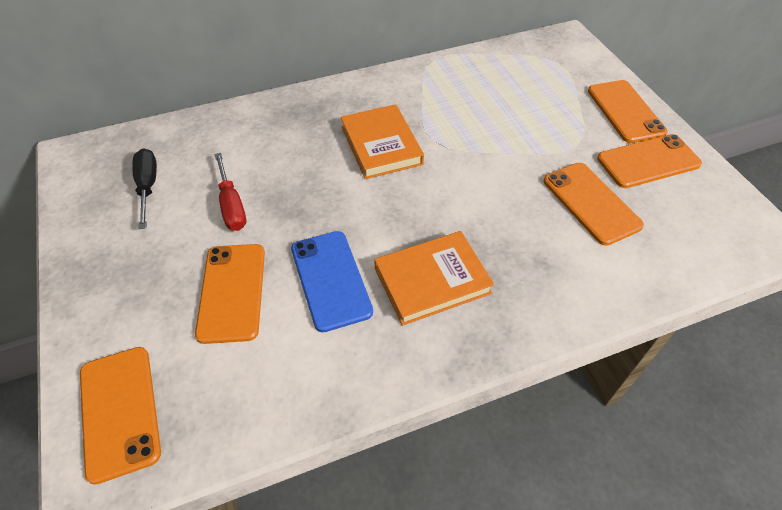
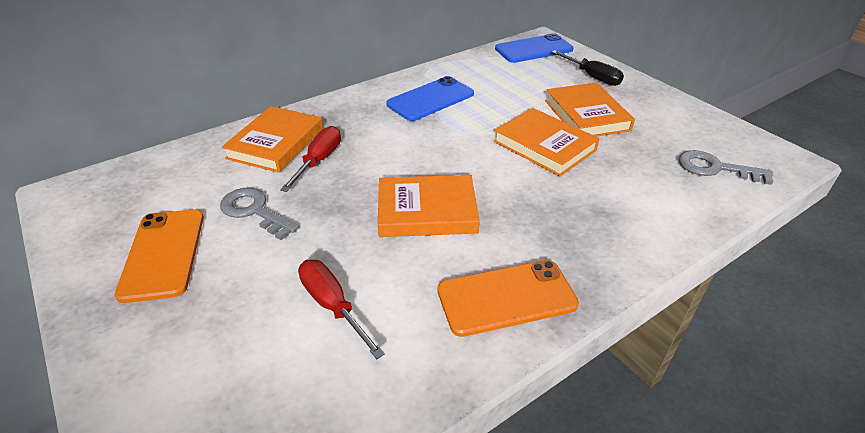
blue phone: 1 -> 2
grey key: 0 -> 2
orange book: 2 -> 4
orange phone: 5 -> 2
red screwdriver: 1 -> 2

